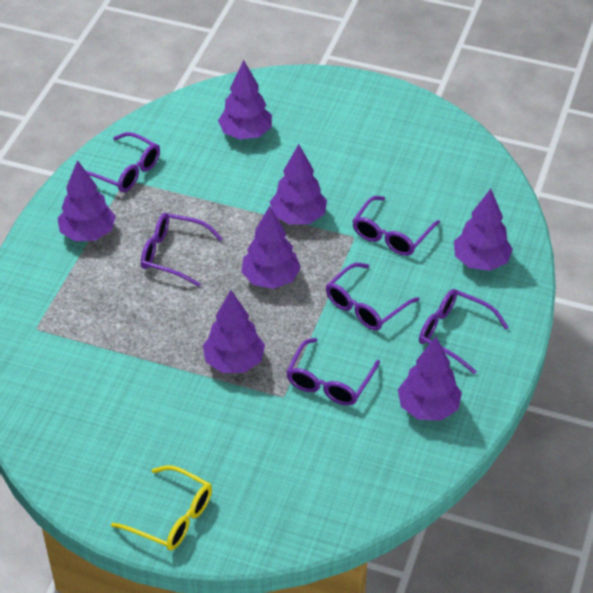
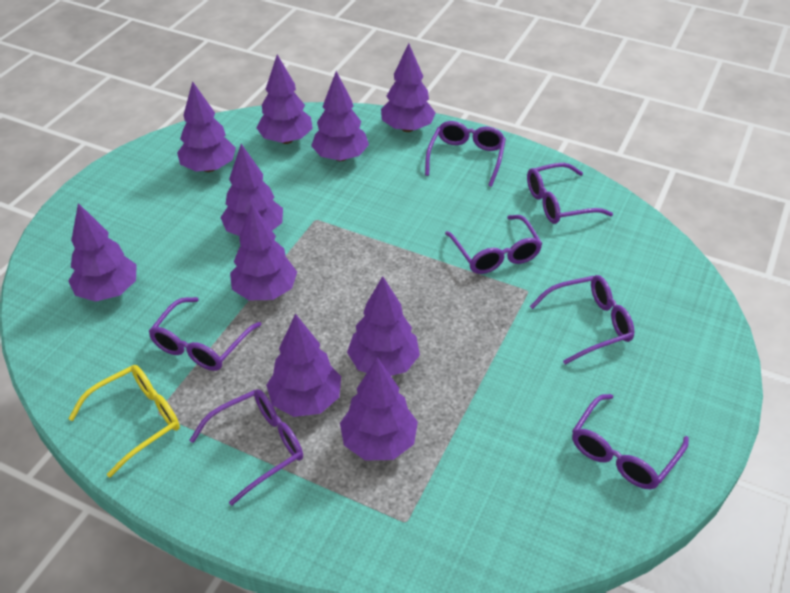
purple glasses: 6 -> 7
purple tree: 7 -> 10

